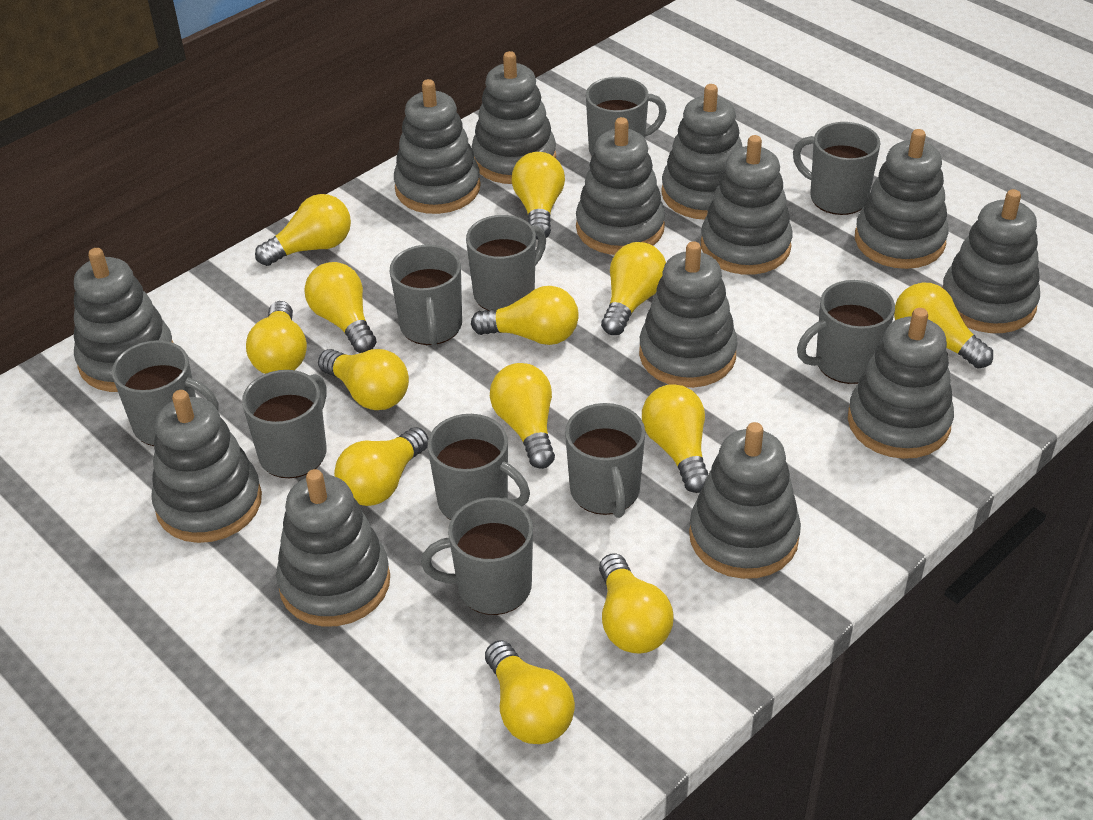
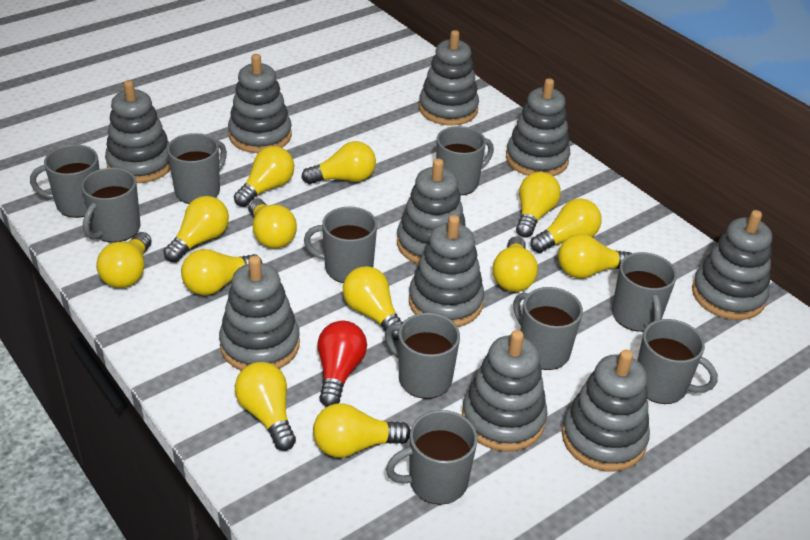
grey stacking toy: 13 -> 10
red light bulb: 0 -> 1

